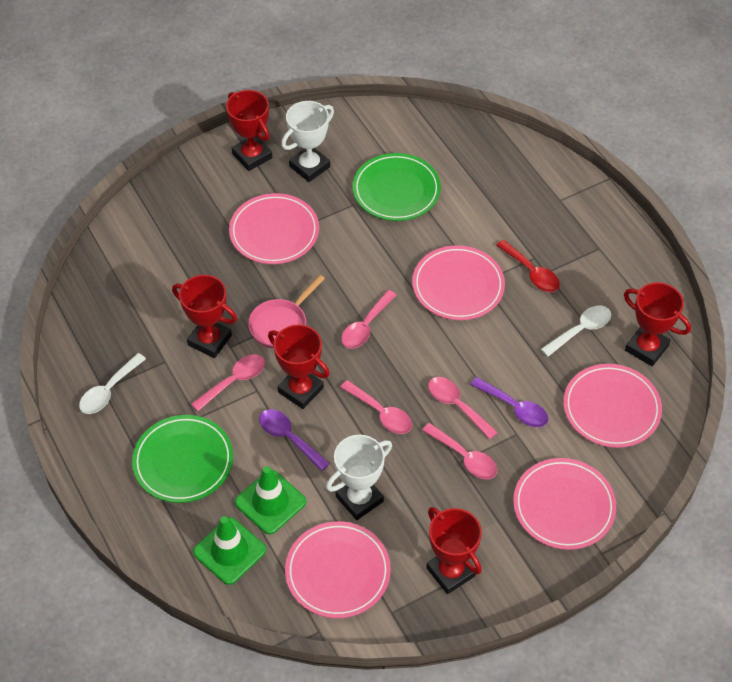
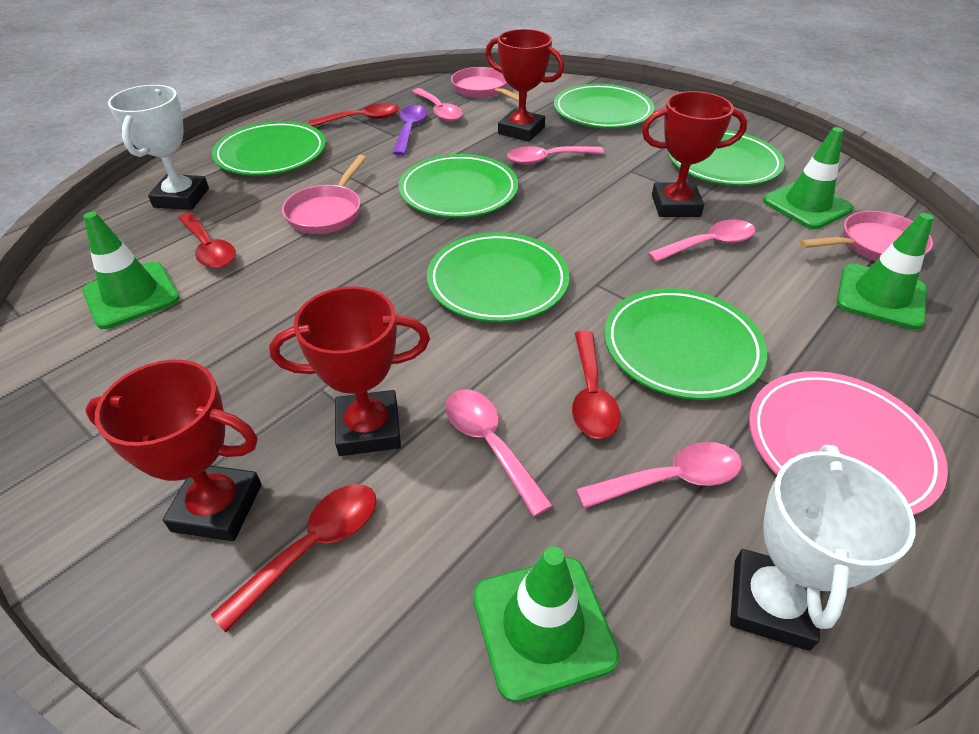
green plate: 2 -> 6
green traffic cone: 2 -> 4
pink pan: 1 -> 3
pink plate: 5 -> 1
purple spoon: 2 -> 1
red spoon: 1 -> 4
red trophy: 5 -> 4
white spoon: 2 -> 0

